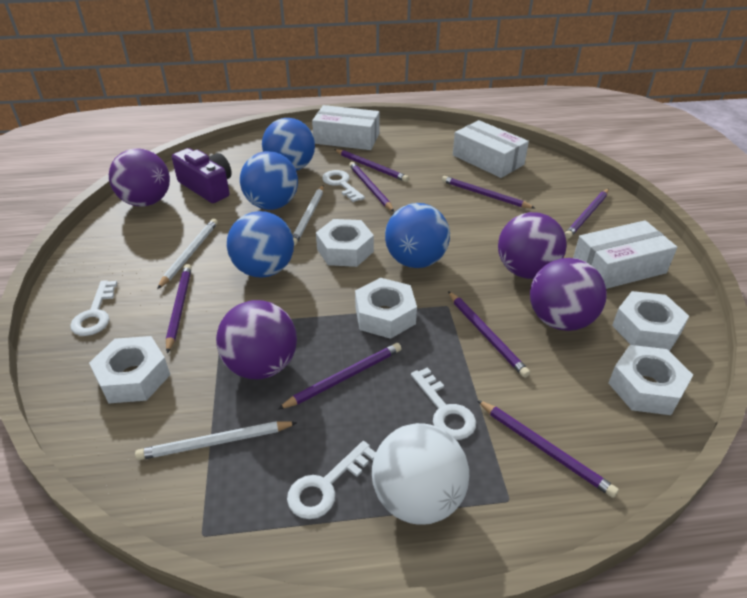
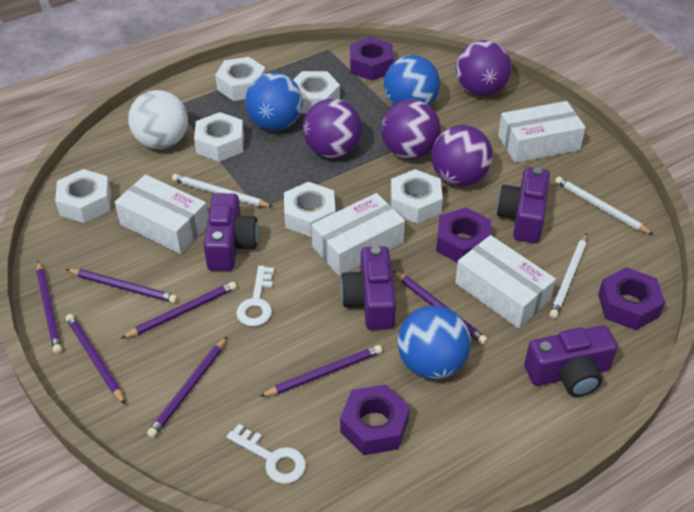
blue ball: 4 -> 3
purple camera: 1 -> 4
purple nut: 0 -> 4
purple pencil: 8 -> 7
white box: 3 -> 4
white key: 4 -> 2
white nut: 5 -> 6

